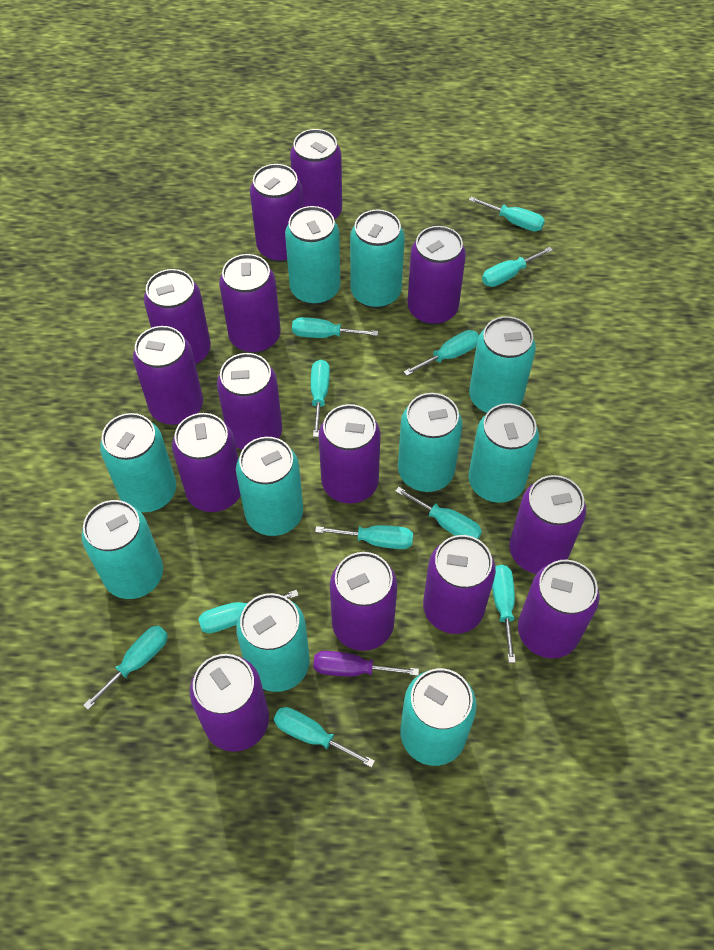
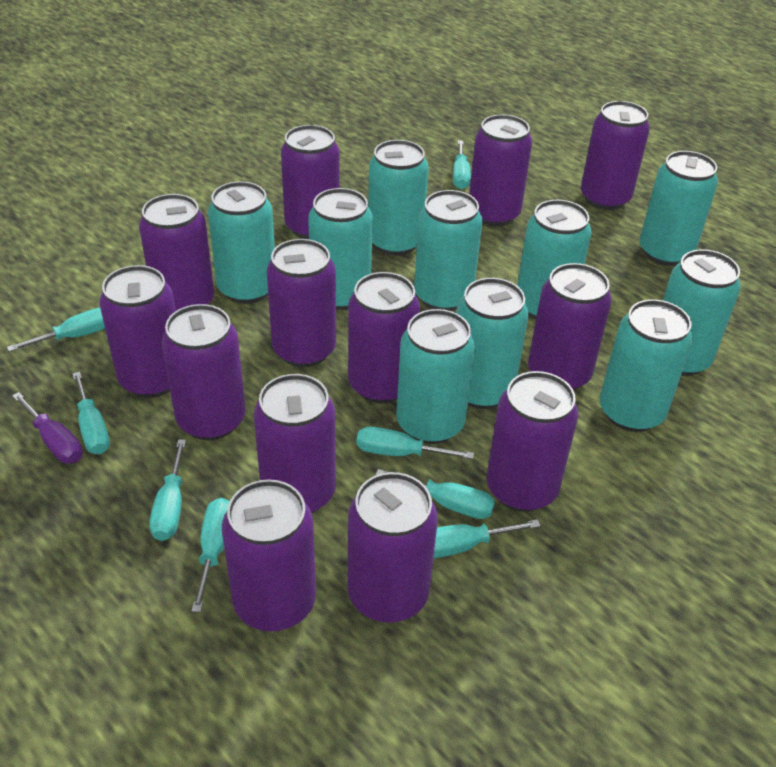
purple can: 14 -> 13
turquoise screwdriver: 11 -> 8

